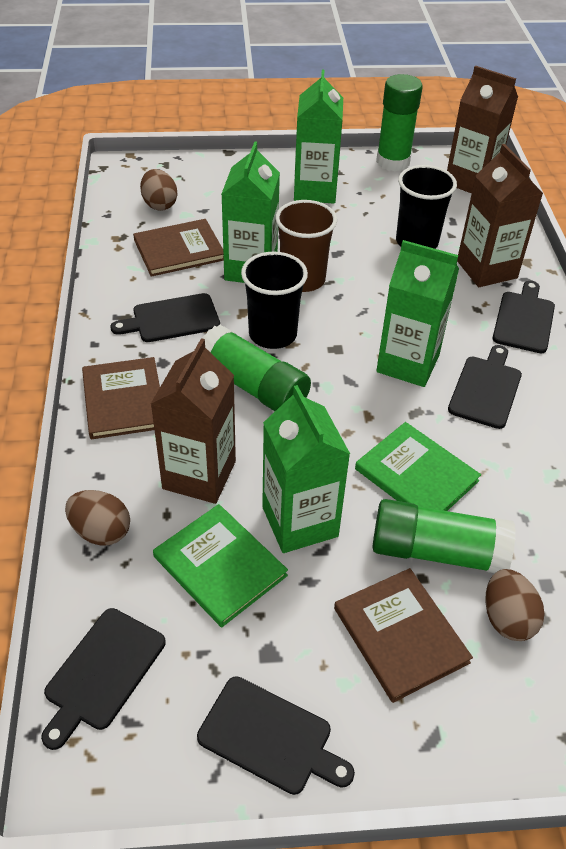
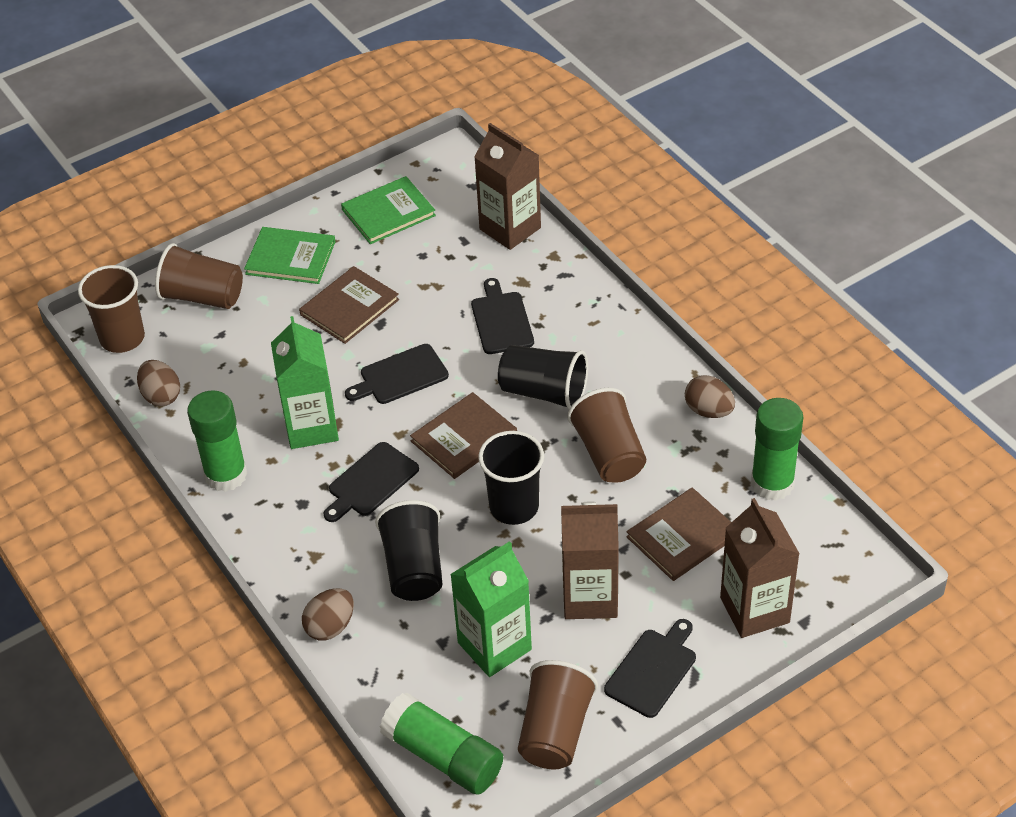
black cup: 2 -> 3
black cutting board: 5 -> 4
brown cup: 1 -> 4
green carton: 4 -> 2

